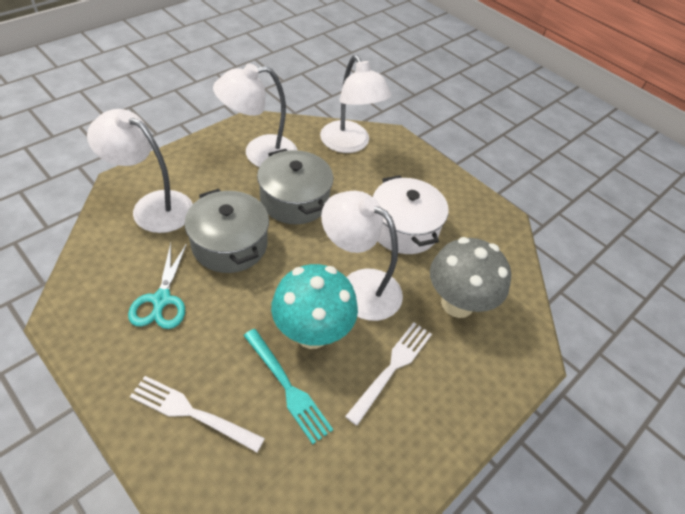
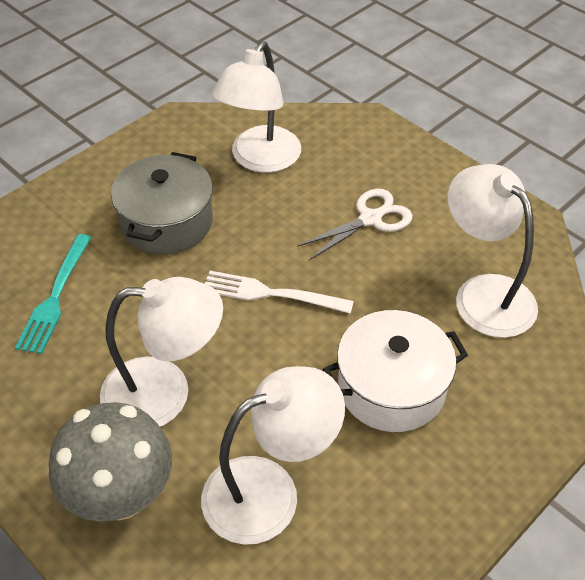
grey pot: 2 -> 1
turquoise mushroom: 1 -> 0
turquoise scissors: 1 -> 0
white fork: 2 -> 1
white scissors: 0 -> 1

